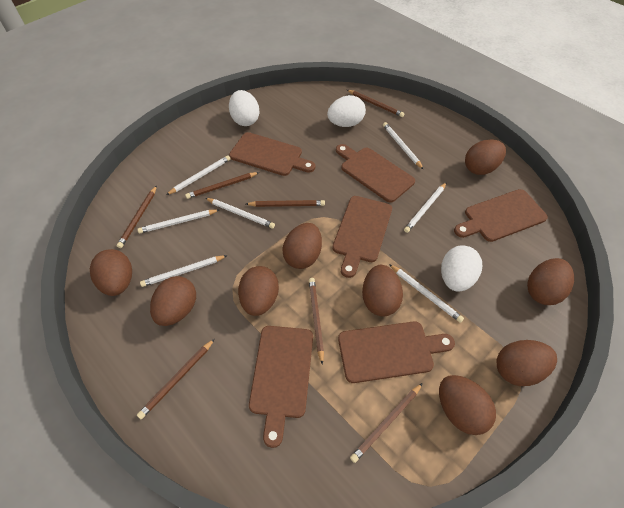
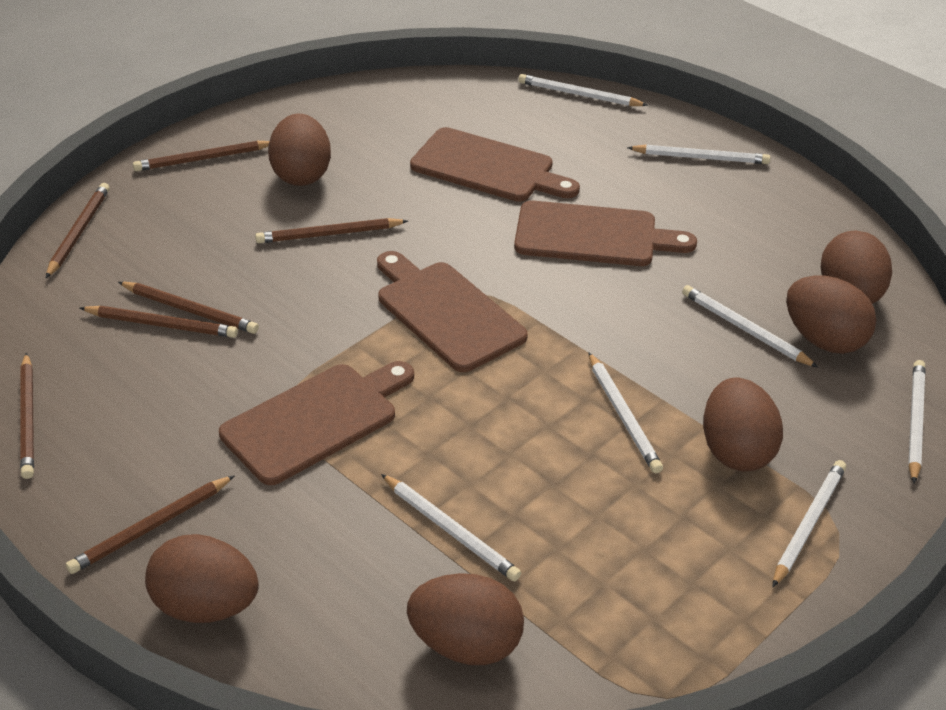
brown cutting board: 6 -> 4
brown egg: 9 -> 6
white egg: 3 -> 0

